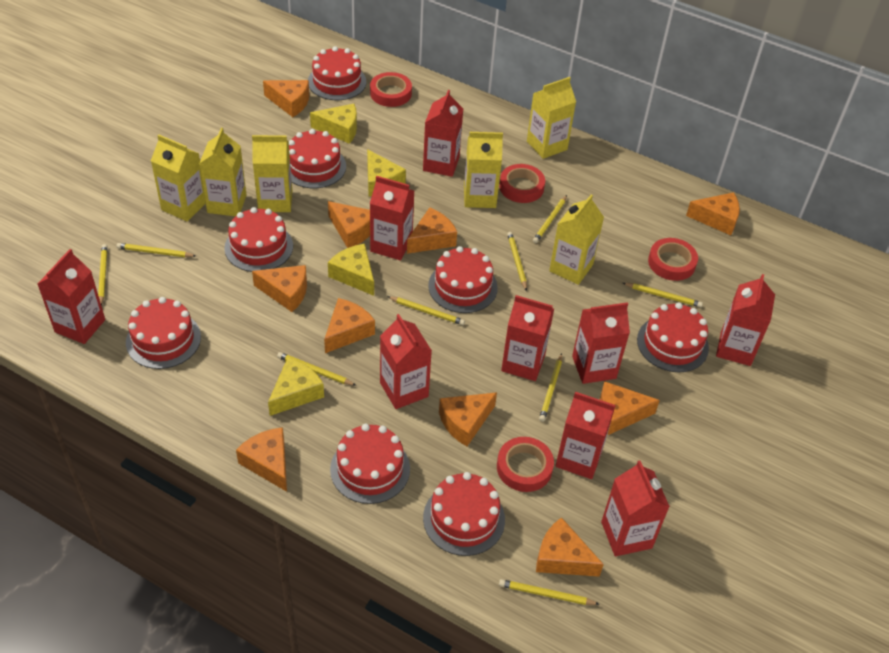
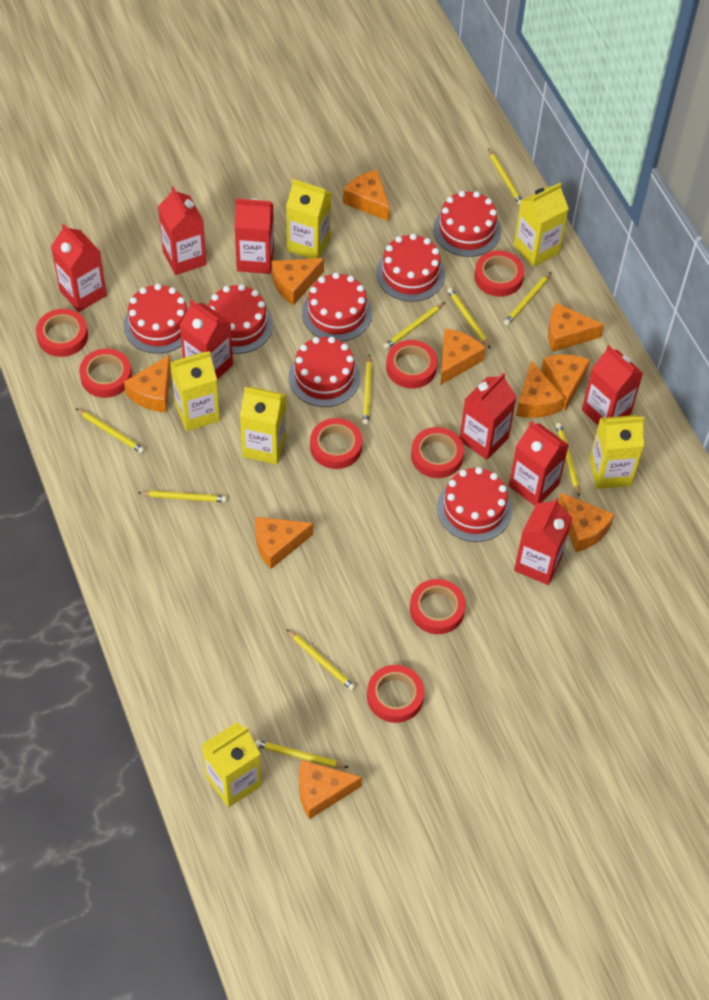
red cake: 8 -> 7
red carton: 9 -> 8
red tape: 4 -> 8
yellow cheese: 4 -> 0
yellow pencil: 9 -> 10

